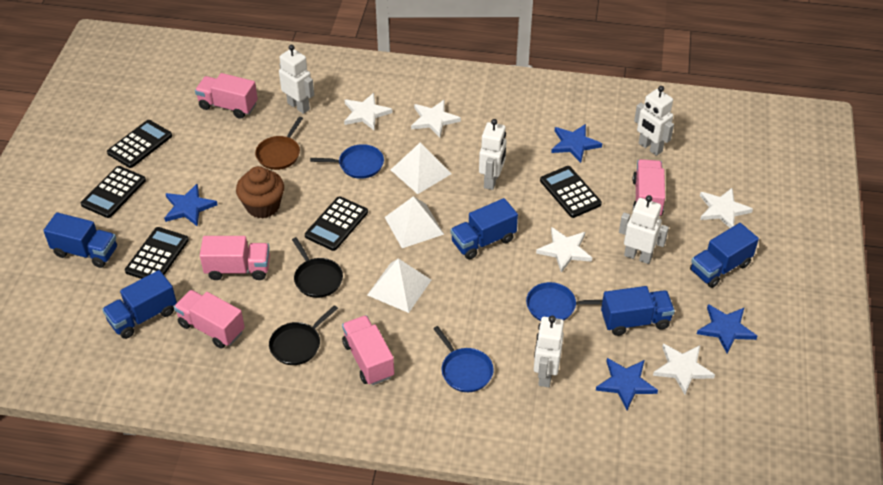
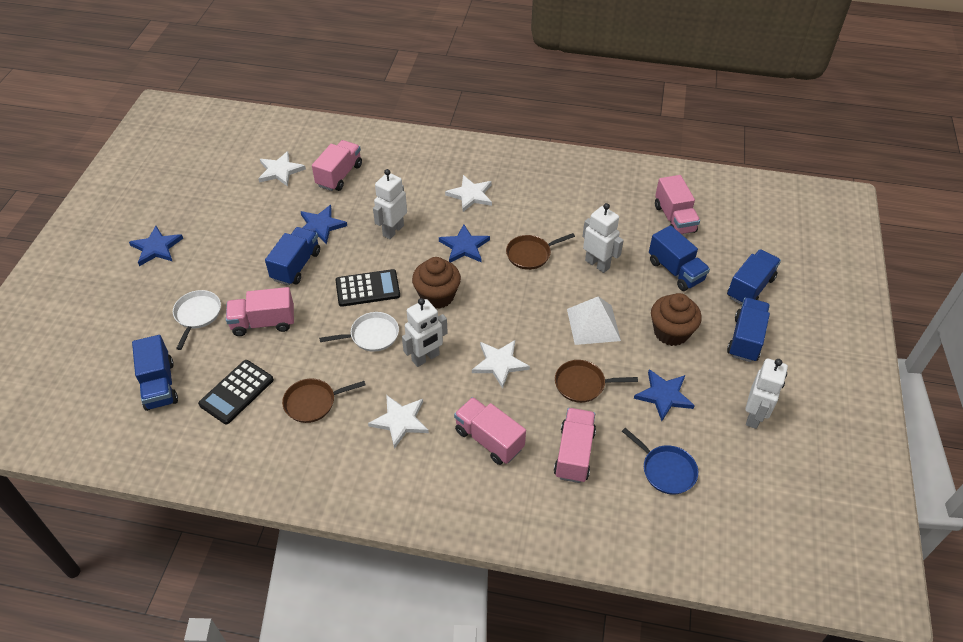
black calculator: 5 -> 2
black pan: 2 -> 0
blue pan: 3 -> 1
brown cupcake: 1 -> 2
brown pan: 1 -> 3
white pan: 0 -> 2
white pyramid: 3 -> 1
white robot: 5 -> 4
white star: 5 -> 4

